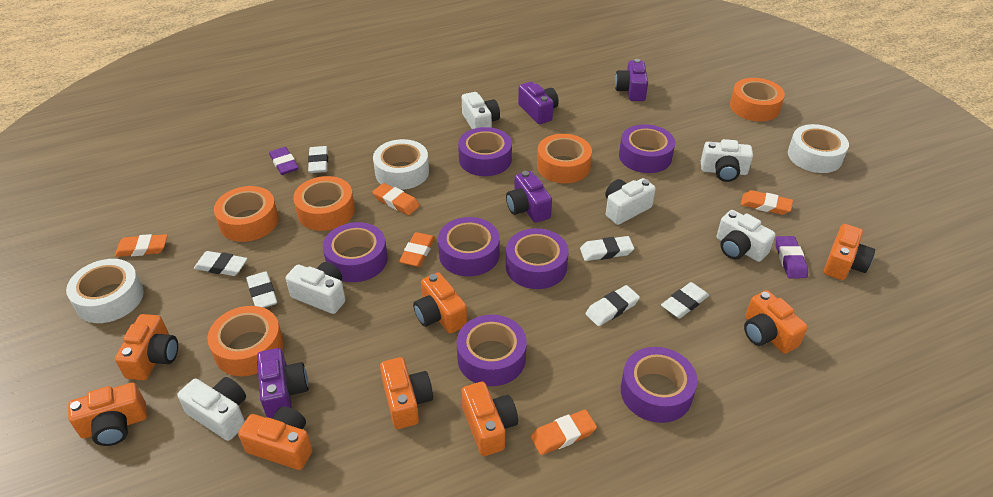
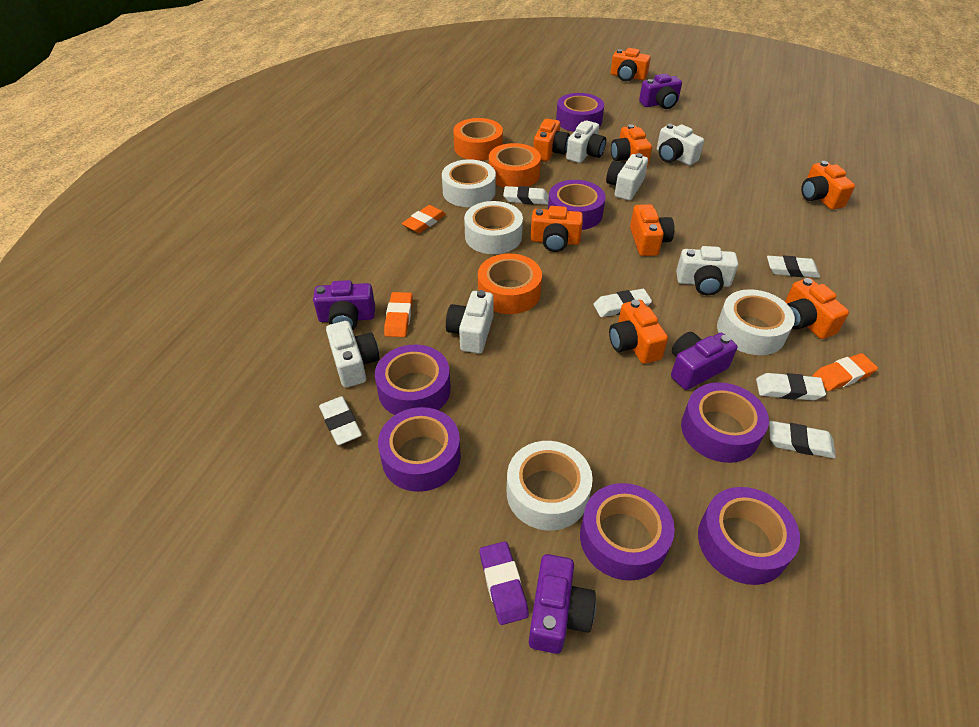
orange eraser: 5 -> 3
orange tape: 5 -> 3
purple eraser: 2 -> 1
white tape: 3 -> 4

